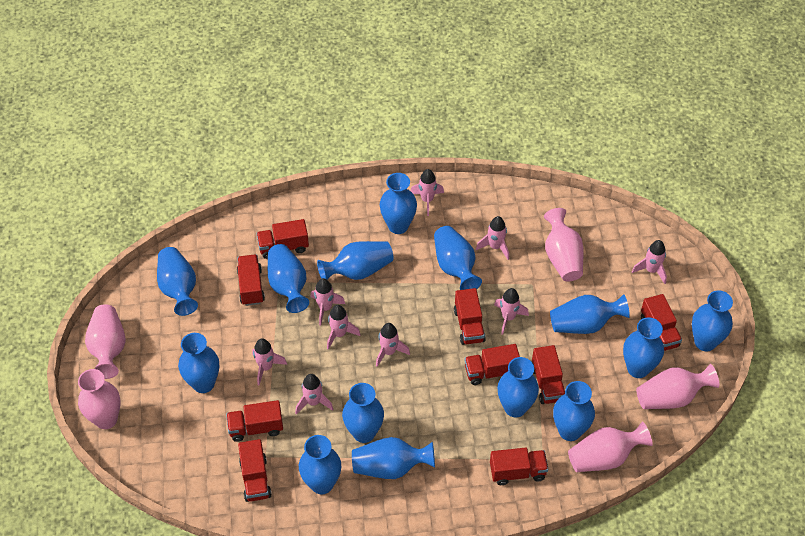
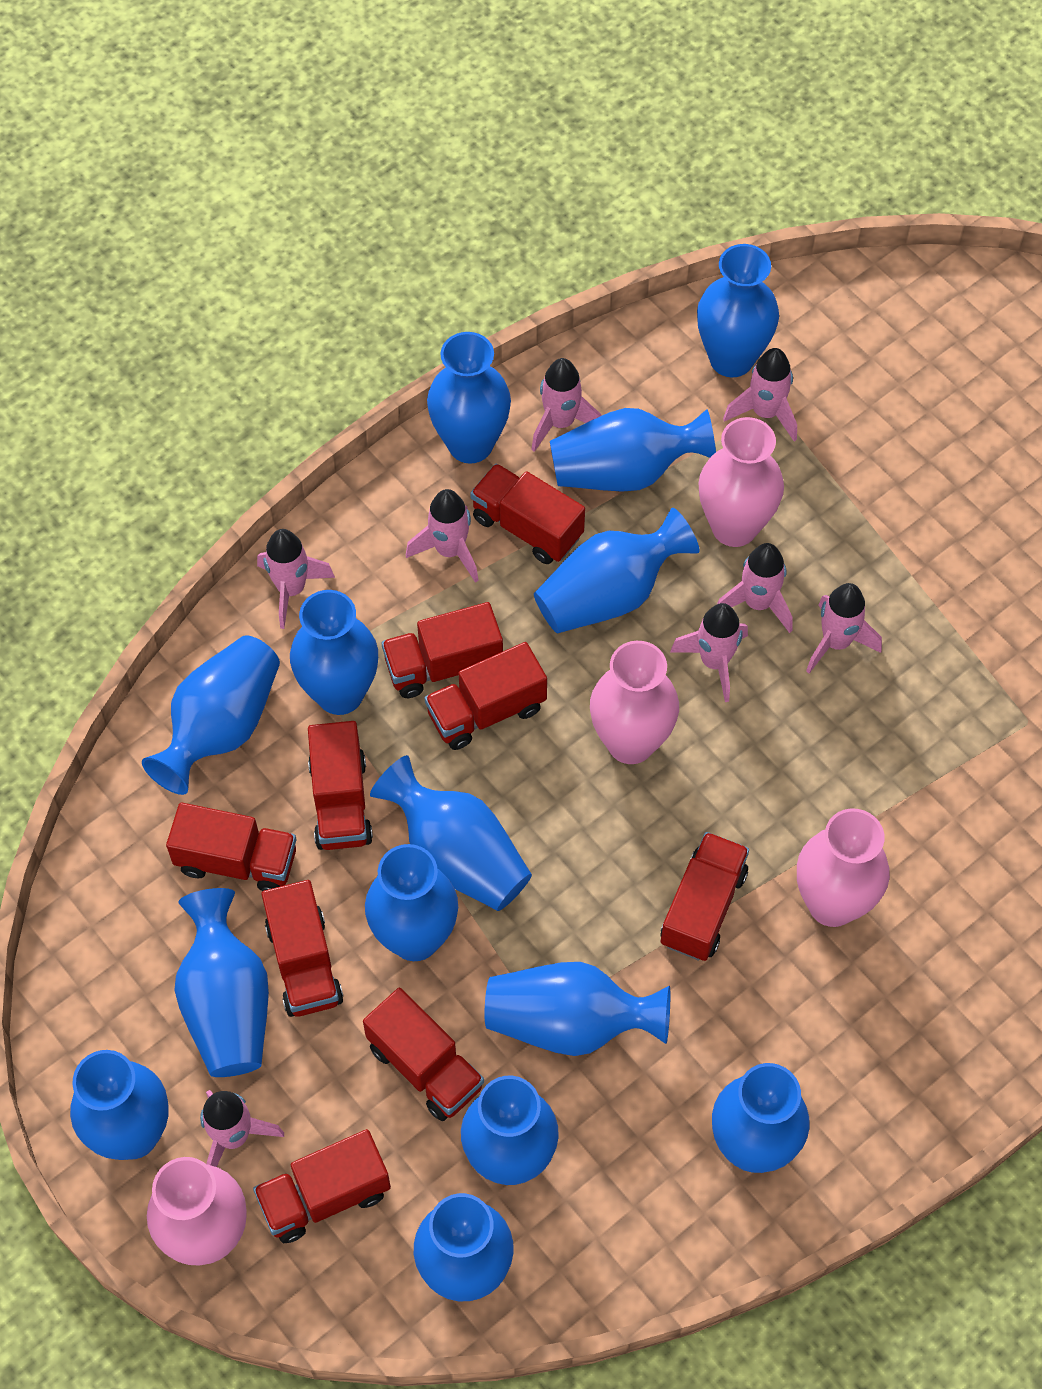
pink rocket: 9 -> 8
pink vase: 5 -> 4

